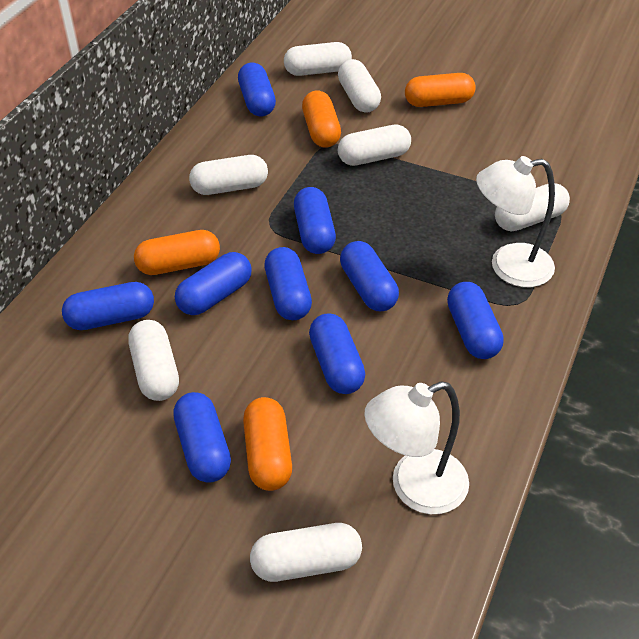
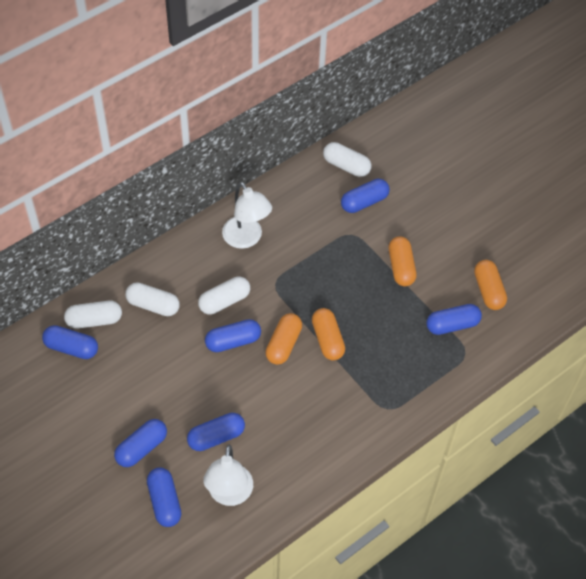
blue capsule: 9 -> 7
white capsule: 7 -> 4

